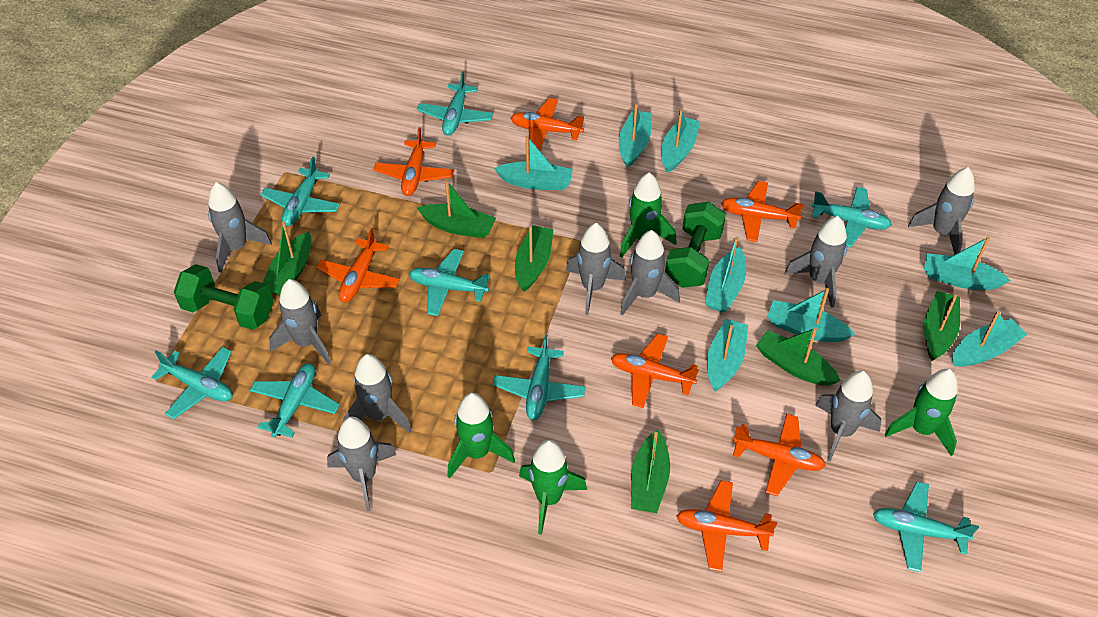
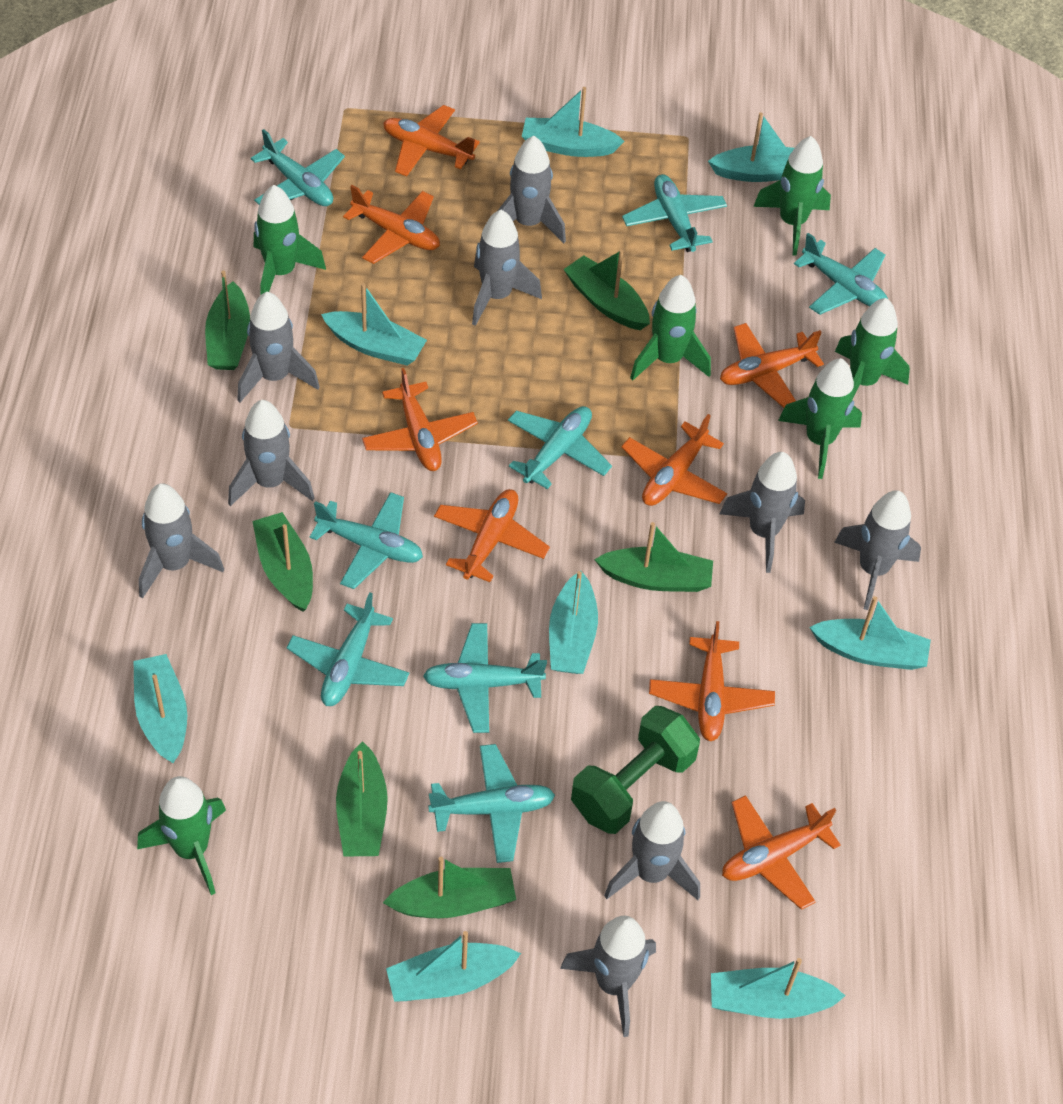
green dumbbell: 2 -> 1
green rocket: 4 -> 6
orange plane: 7 -> 8

